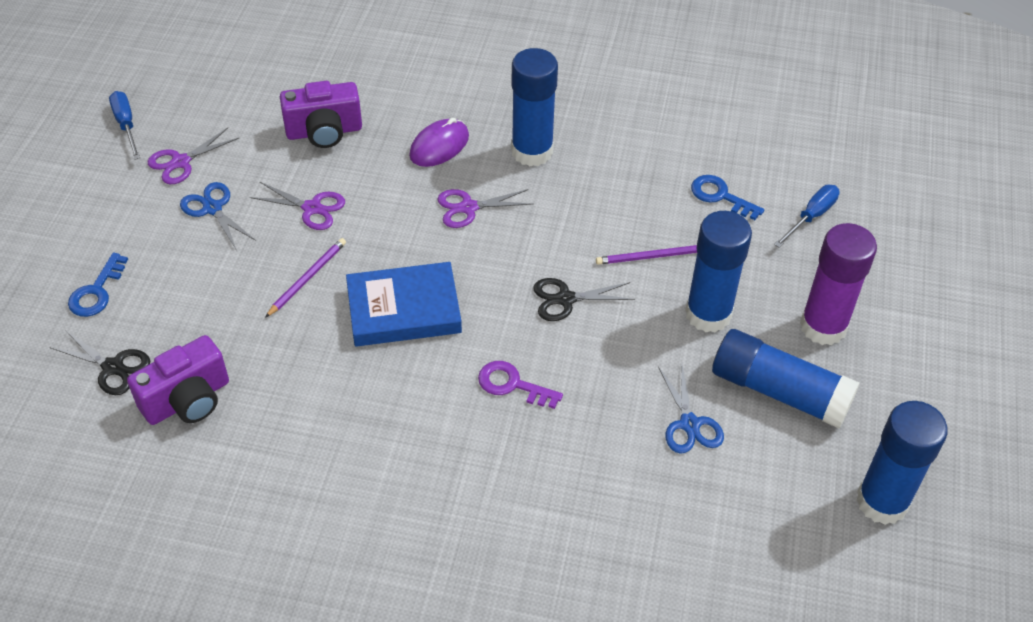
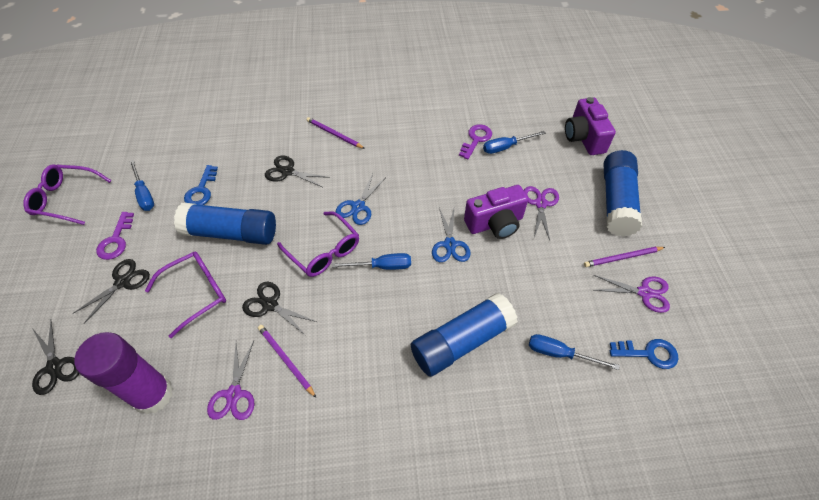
black scissors: 2 -> 4
blue book: 1 -> 0
blue glue stick: 4 -> 3
blue screwdriver: 2 -> 4
purple glasses: 0 -> 3
purple key: 1 -> 2
purple mouse: 1 -> 0
purple pencil: 2 -> 3

